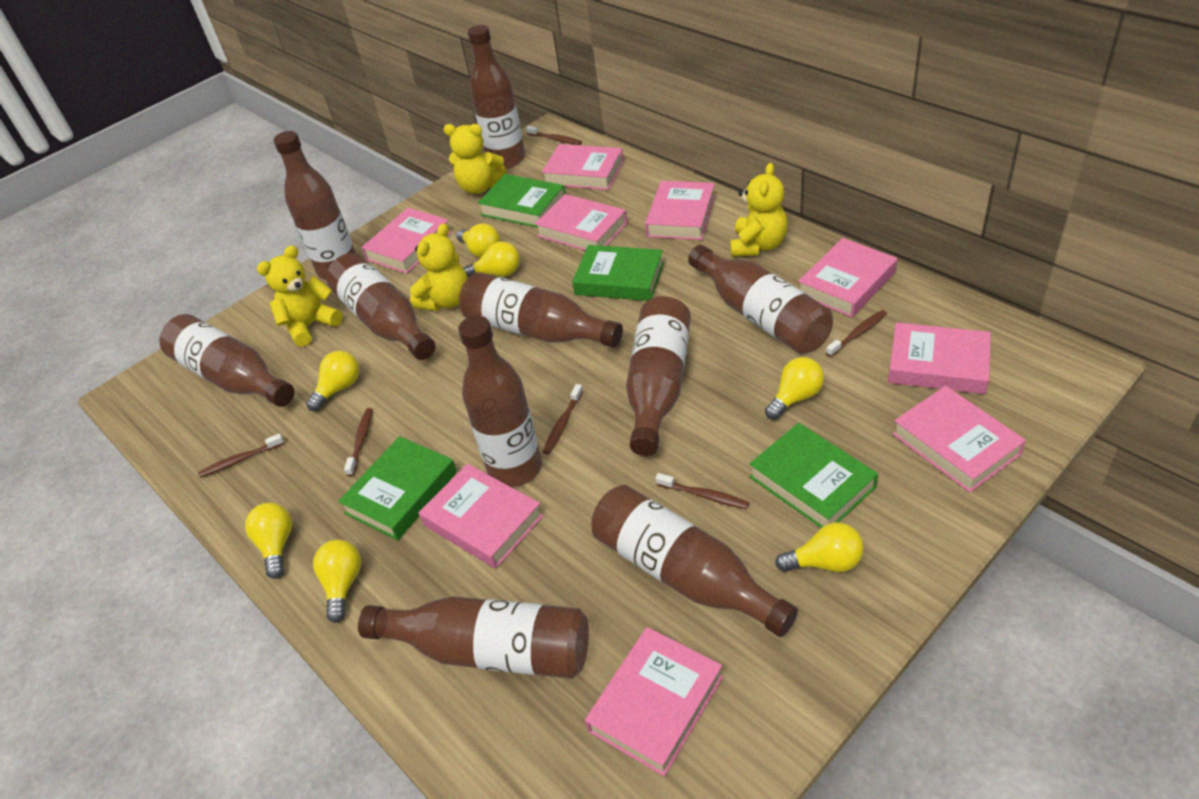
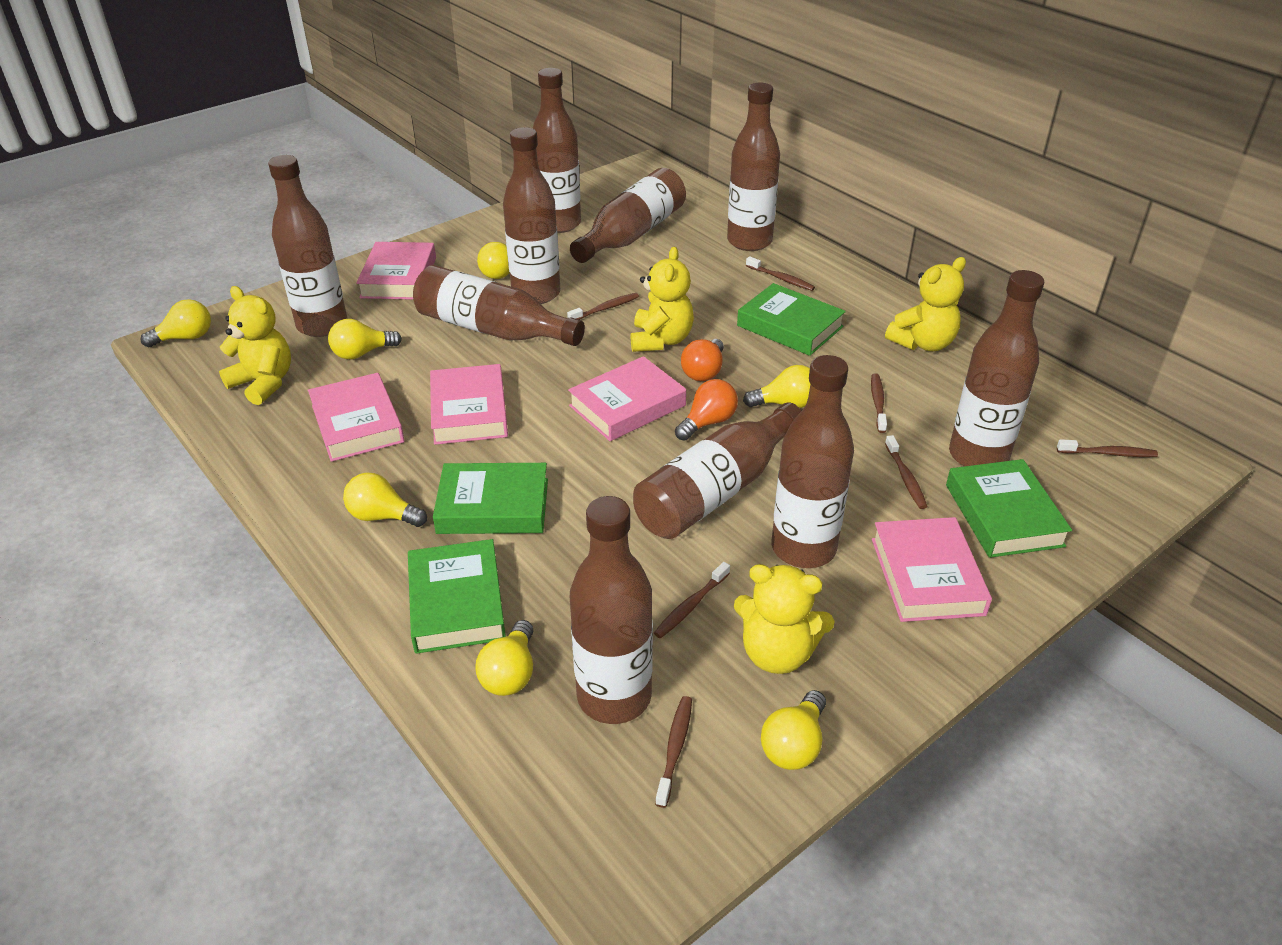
brown toothbrush: 6 -> 7
orange light bulb: 0 -> 2
pink book: 9 -> 5

